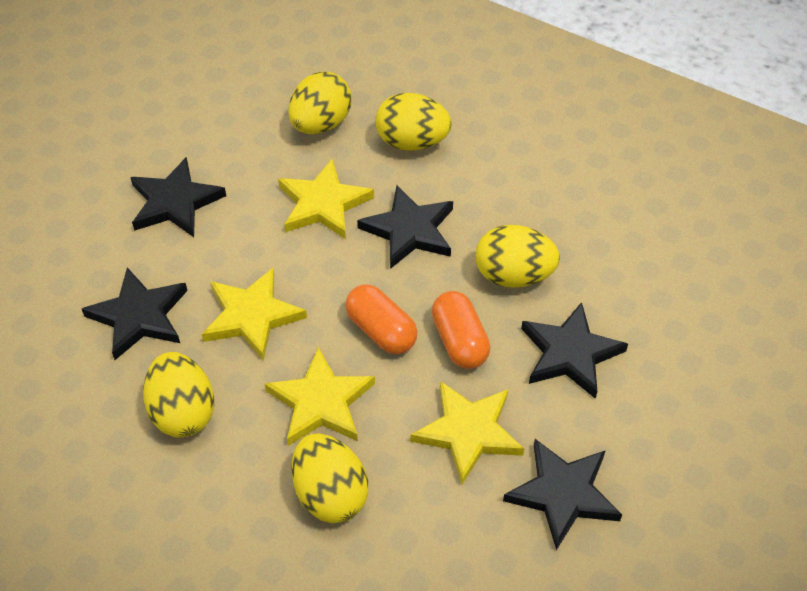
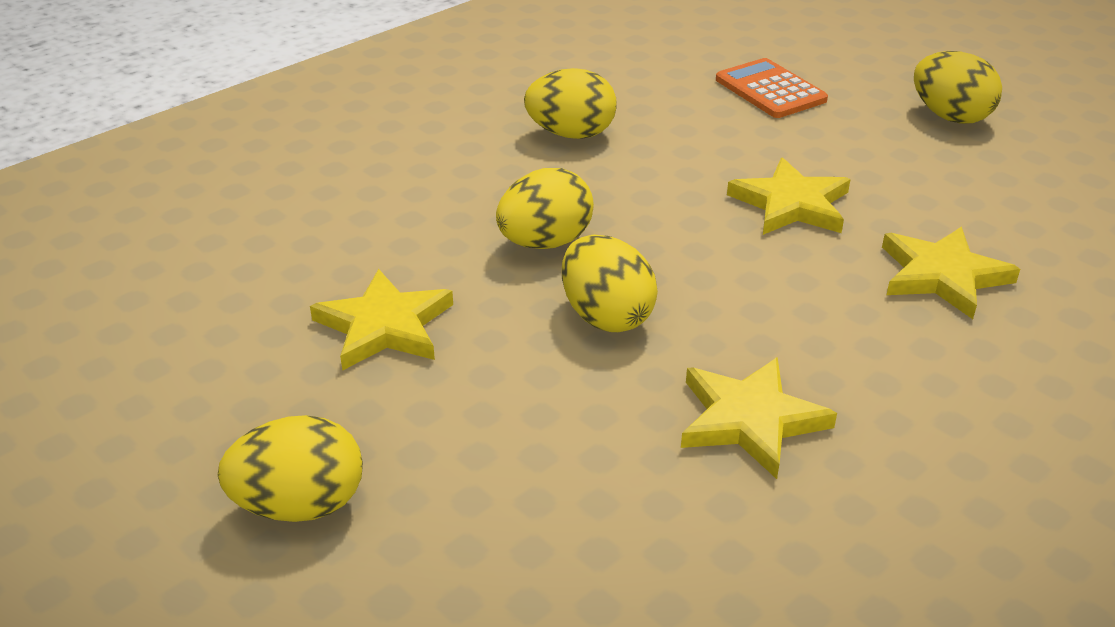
black star: 5 -> 0
orange calculator: 0 -> 1
orange capsule: 2 -> 0

